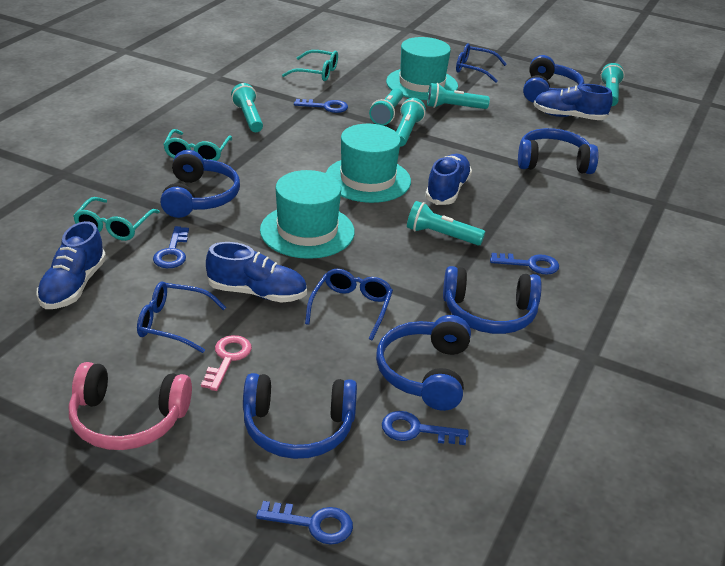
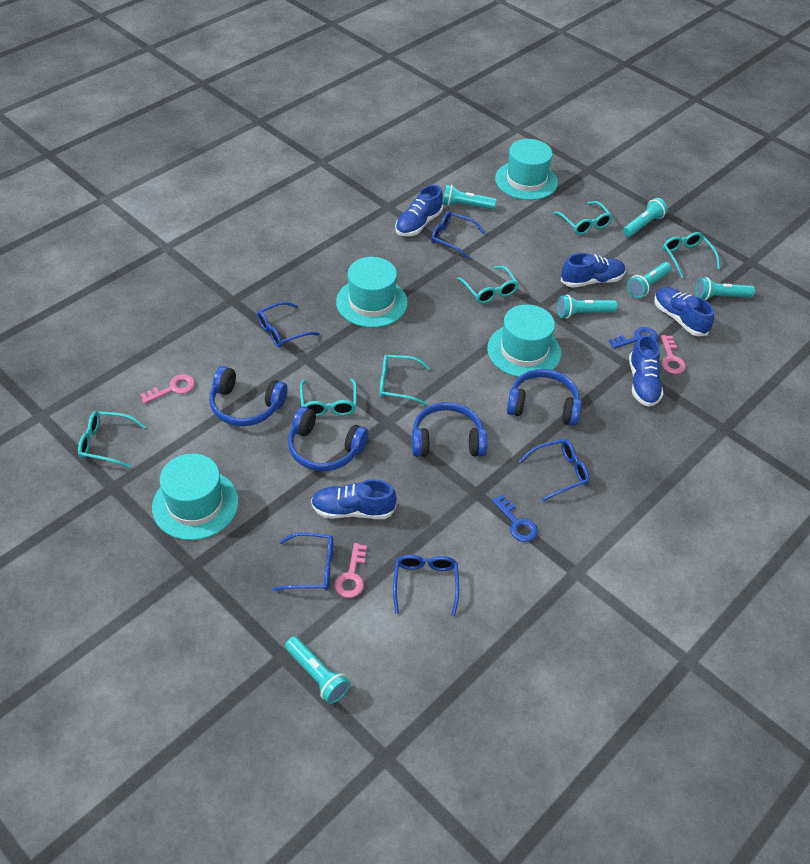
blue glasses: 3 -> 5
blue headphones: 6 -> 4
blue key: 5 -> 2
blue shoe: 4 -> 5
pink headphones: 1 -> 0
pink key: 1 -> 3
turquoise glasses: 3 -> 6
turquoise hat: 3 -> 4

